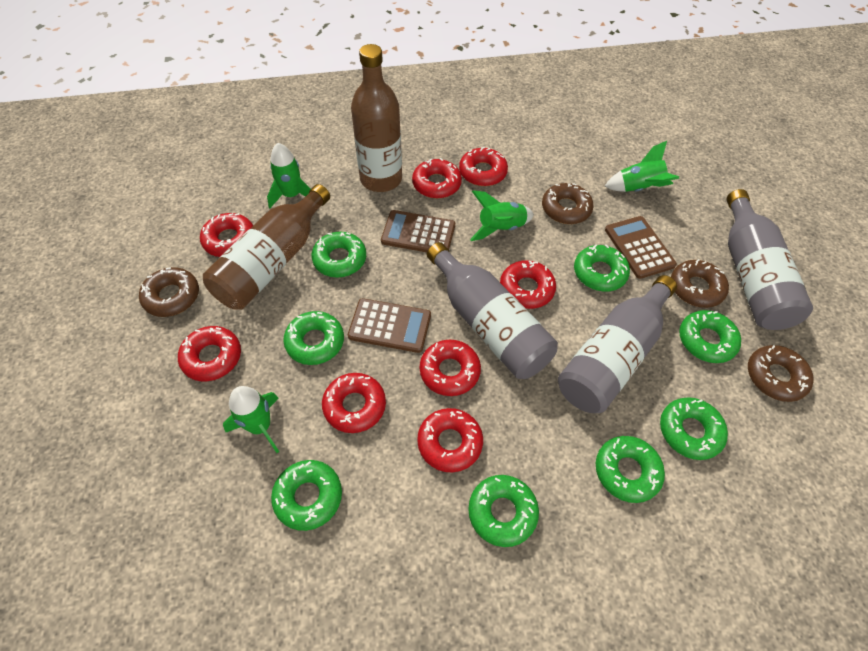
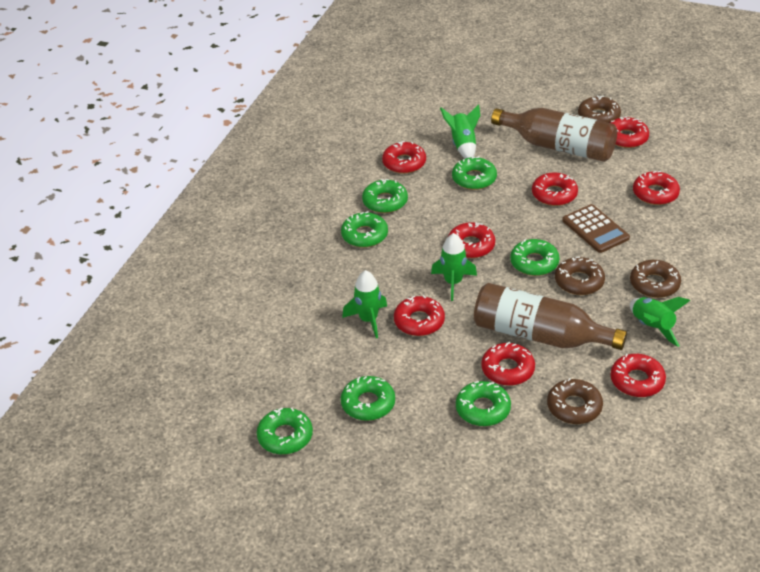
brown calculator: 3 -> 1
green donut: 8 -> 7
grey bottle: 3 -> 0

